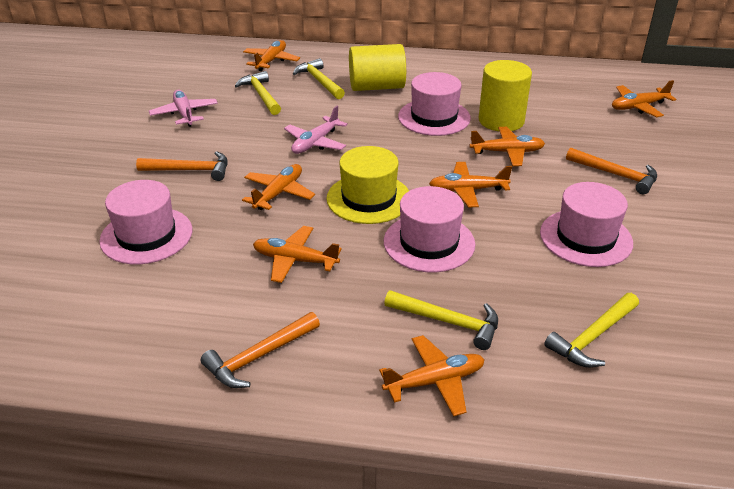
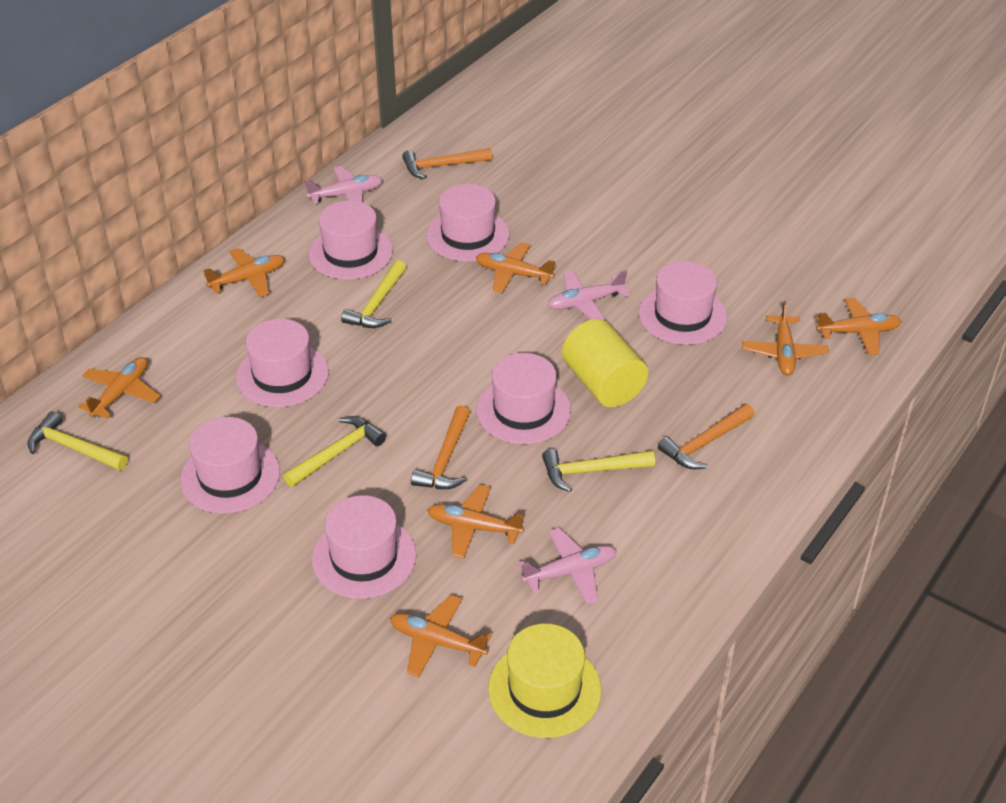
pink hat: 4 -> 7
pink plane: 2 -> 3
yellow cylinder: 2 -> 1

